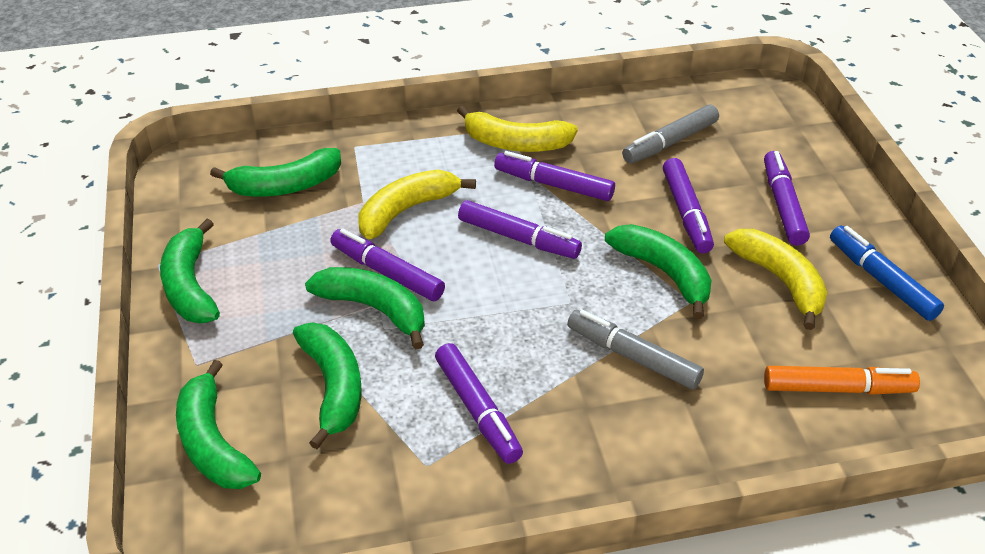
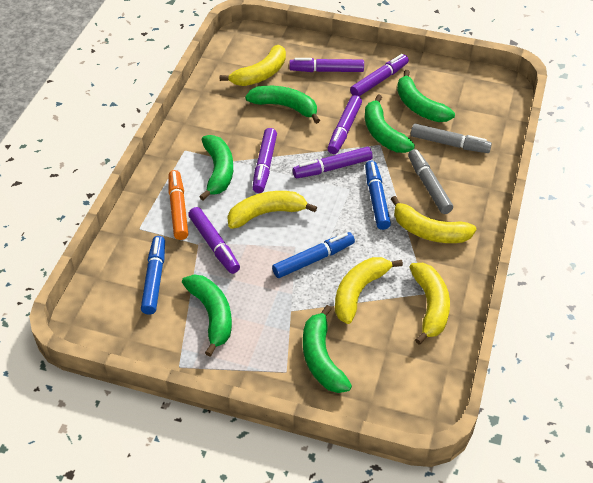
blue marker: 1 -> 3
yellow banana: 3 -> 5

